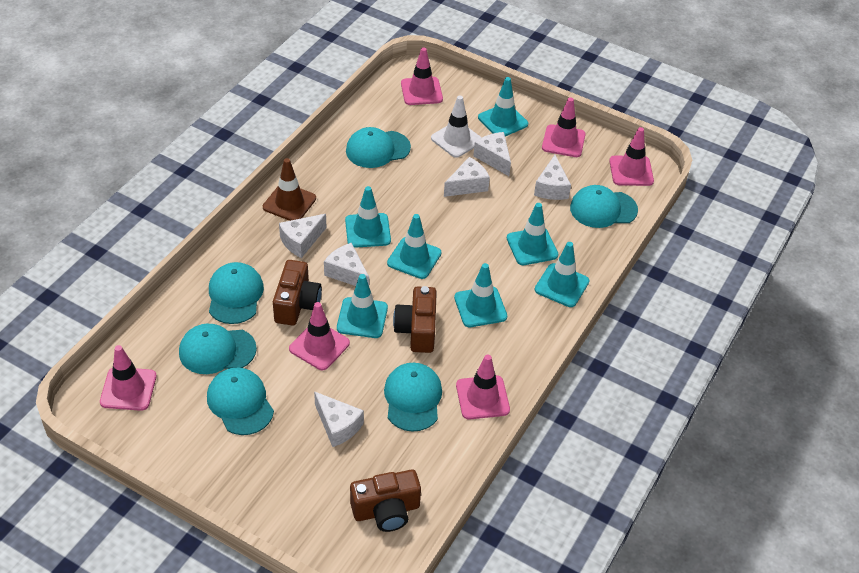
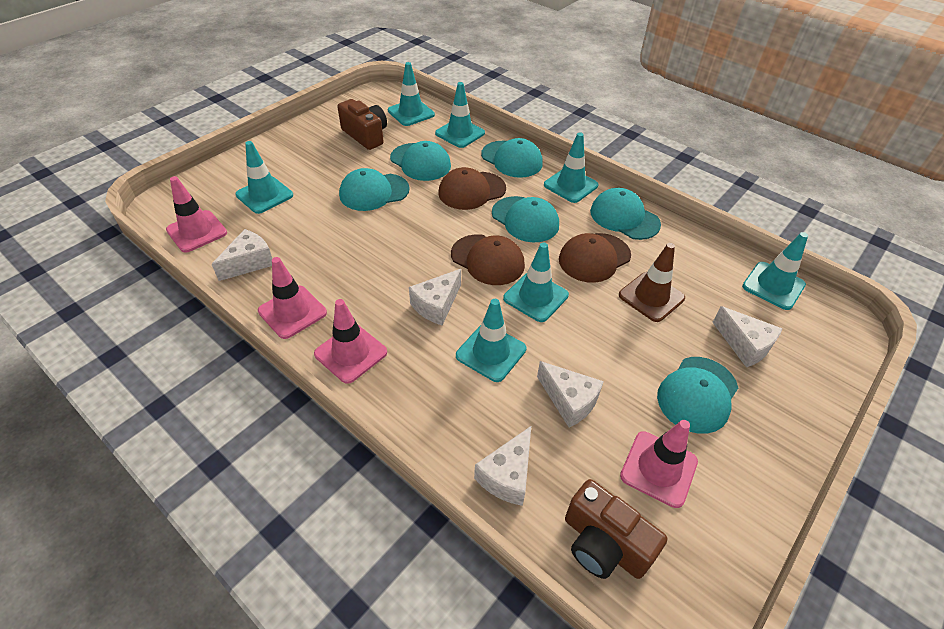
brown camera: 3 -> 2
brown cap: 0 -> 3
pink traffic cone: 6 -> 4
white cheese: 6 -> 5
white traffic cone: 1 -> 0

